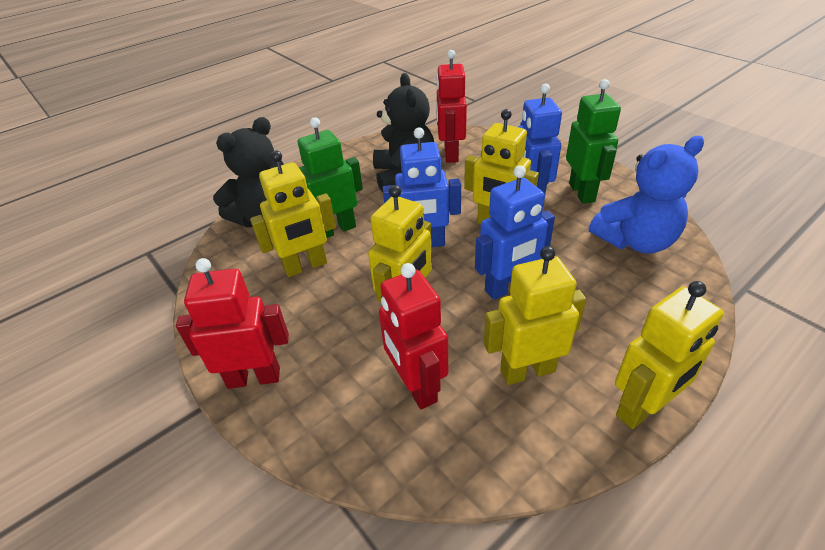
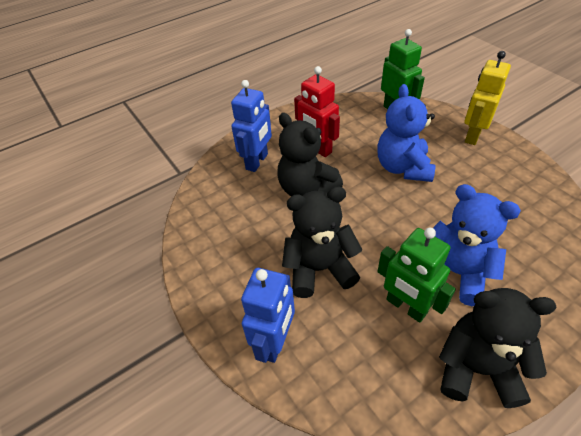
black teddy bear: 2 -> 3
blue robot: 3 -> 2
blue teddy bear: 1 -> 2
red robot: 3 -> 1
yellow robot: 5 -> 1

